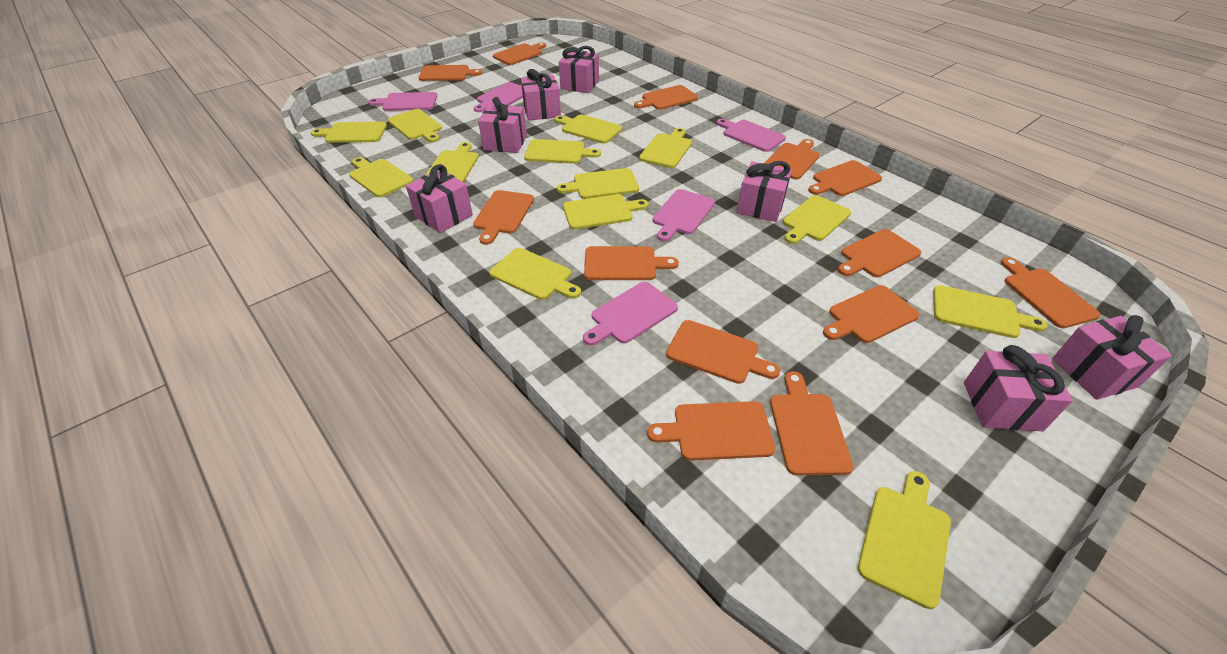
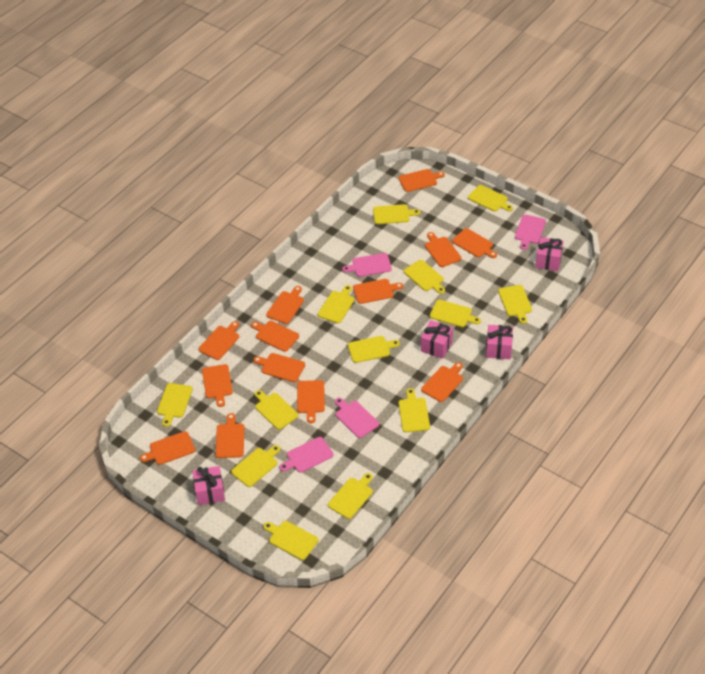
pink cutting board: 5 -> 4
pink gift: 7 -> 4

